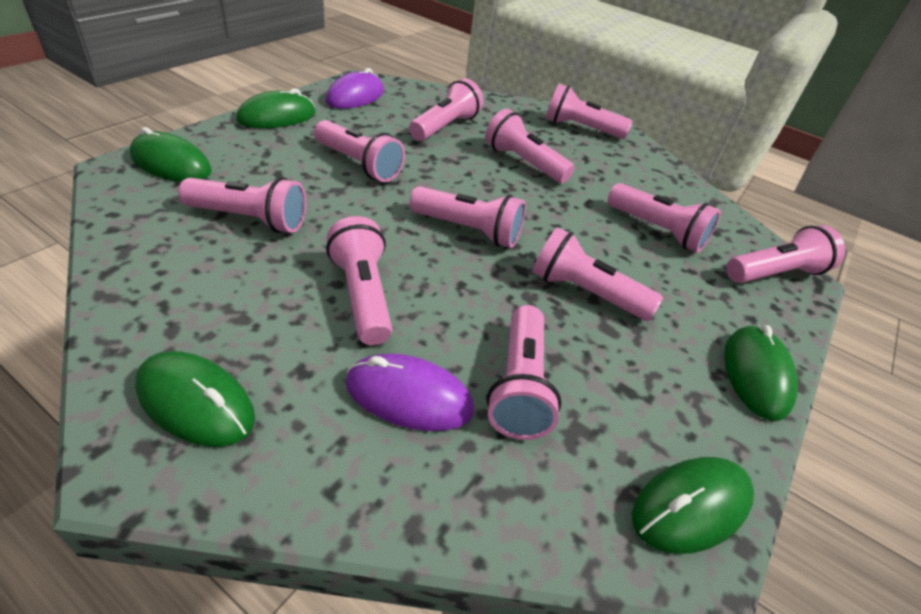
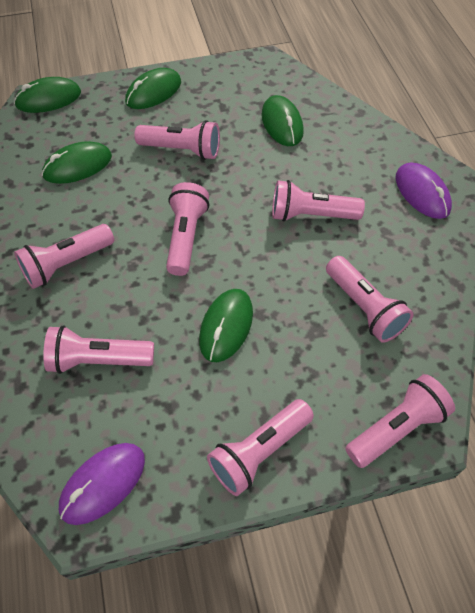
pink flashlight: 11 -> 8

